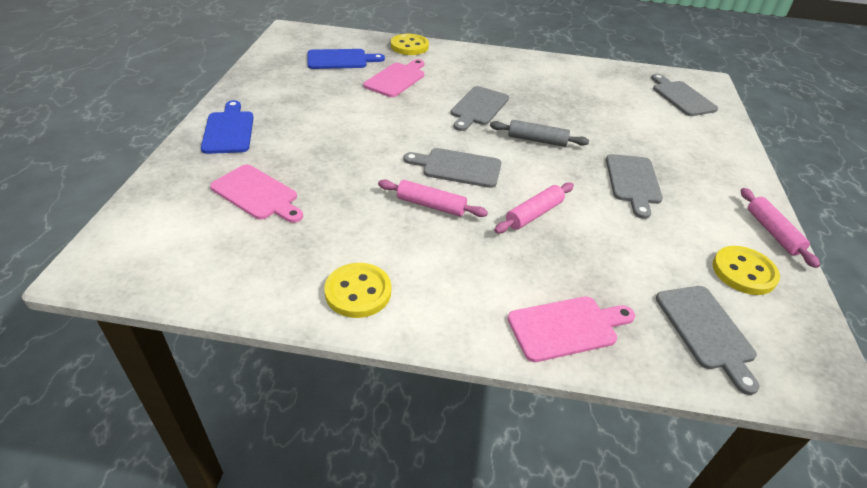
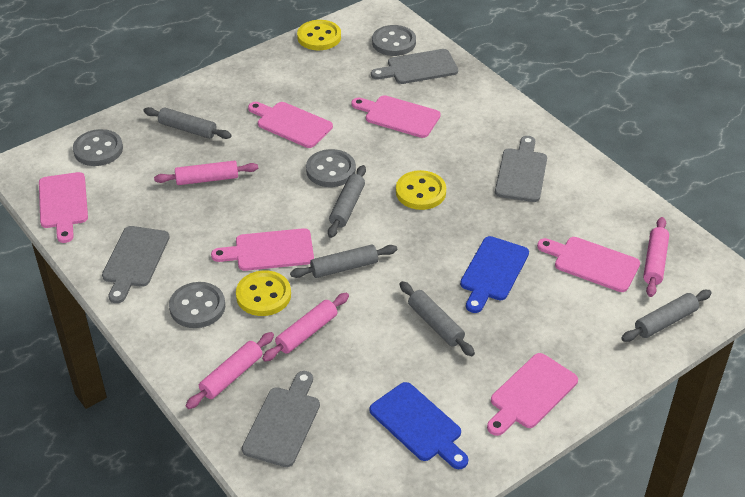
grey button: 0 -> 4
grey cutting board: 5 -> 4
grey rolling pin: 1 -> 5
pink cutting board: 3 -> 6
pink rolling pin: 3 -> 4

